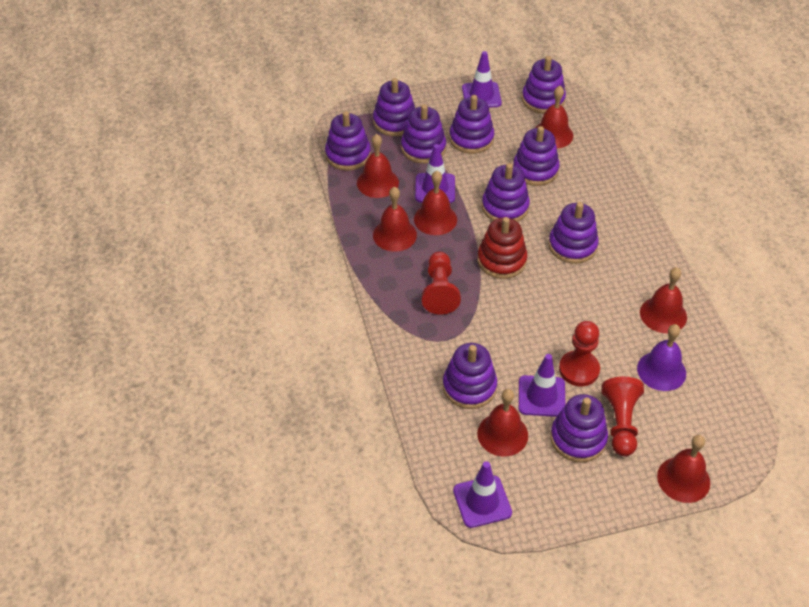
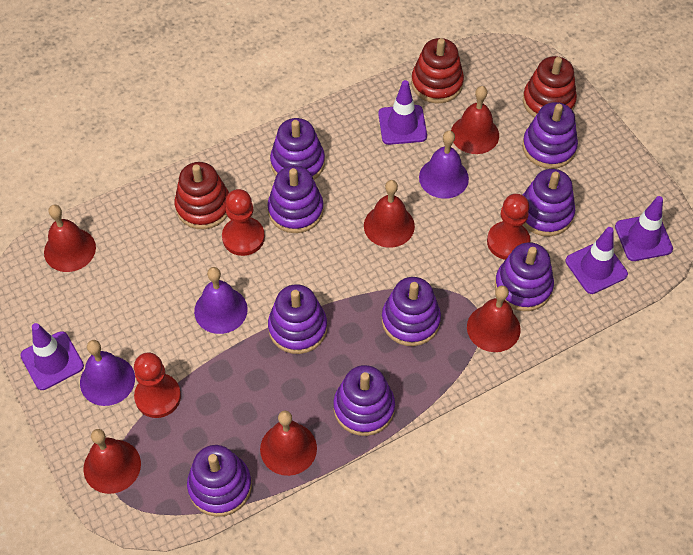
purple bell: 1 -> 3
purple stacking toy: 10 -> 9
red bell: 7 -> 6
red stacking toy: 1 -> 3

